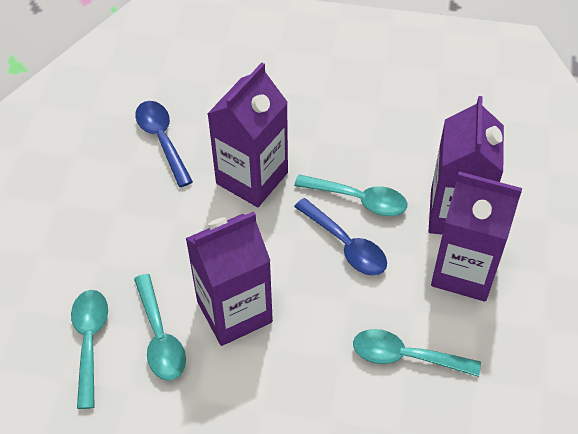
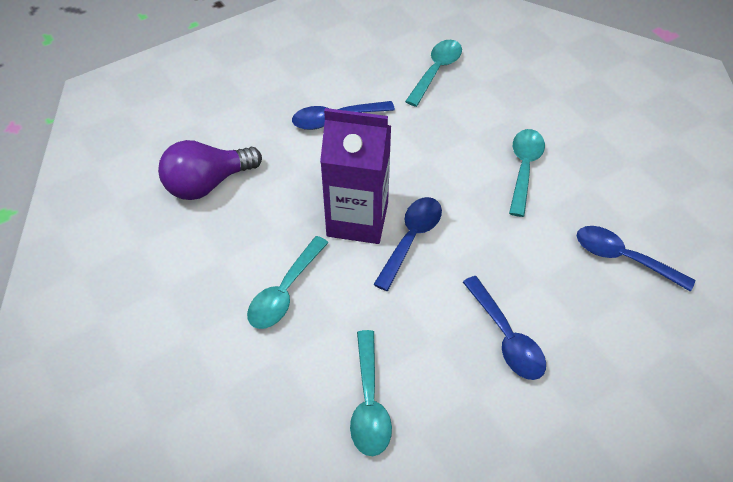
blue spoon: 2 -> 4
purple carton: 4 -> 1
purple light bulb: 0 -> 1

